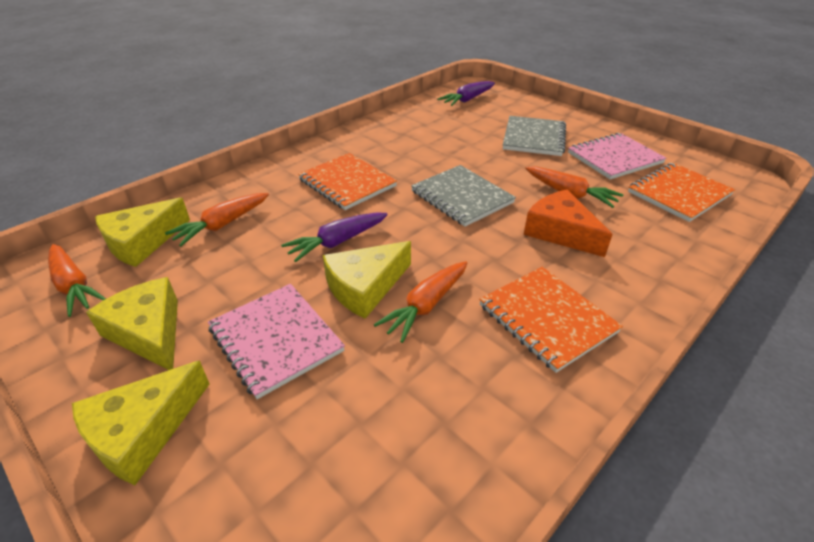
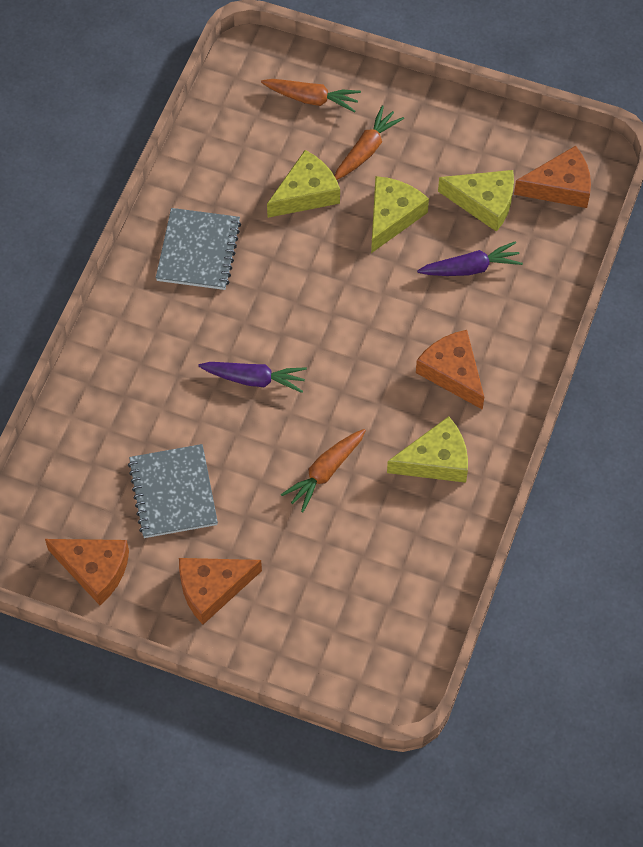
orange carrot: 4 -> 3
orange cheese: 1 -> 4
orange notebook: 3 -> 0
pink notebook: 2 -> 0

